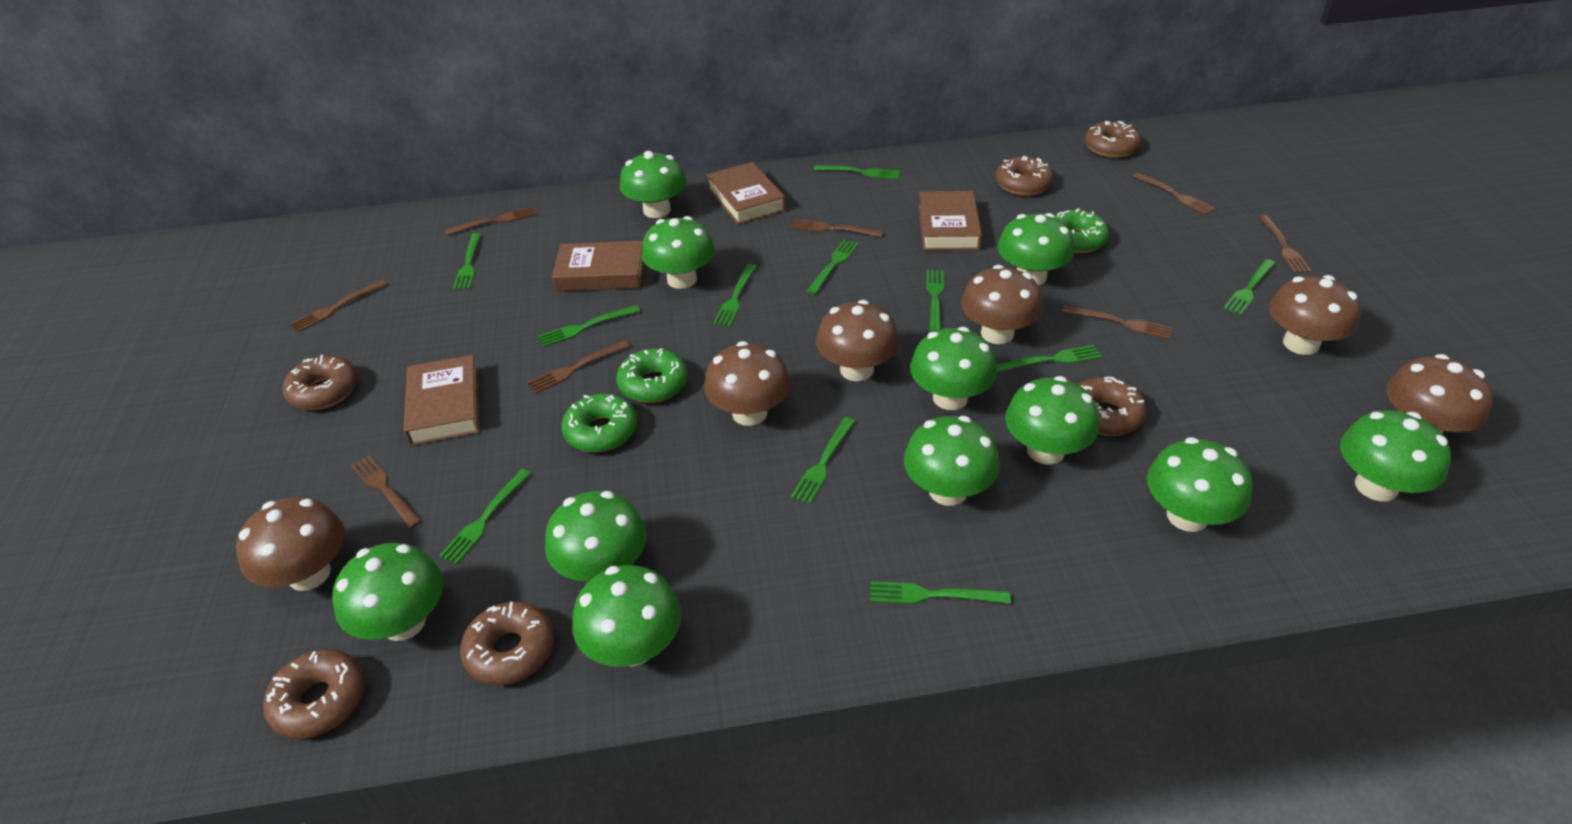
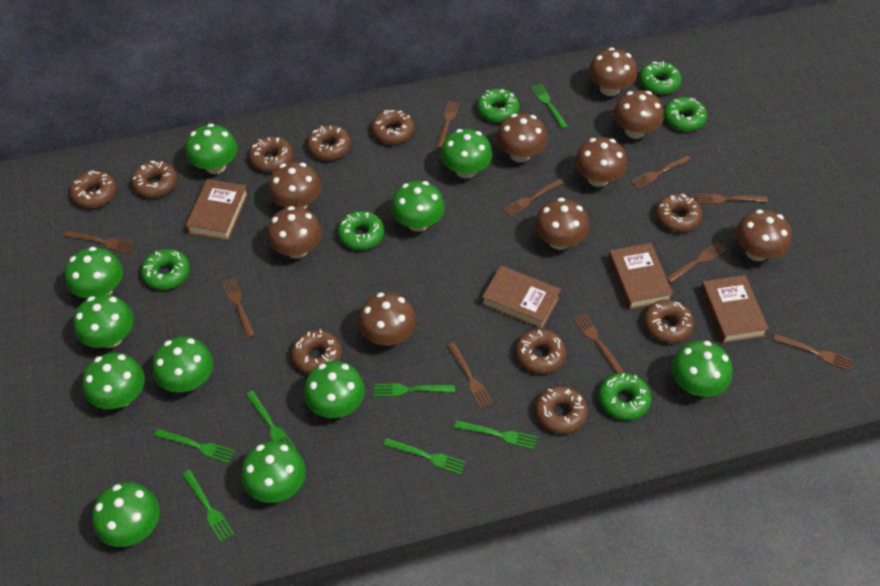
brown donut: 6 -> 10
brown fork: 8 -> 10
brown mushroom: 6 -> 9
green donut: 3 -> 6
green fork: 11 -> 7

